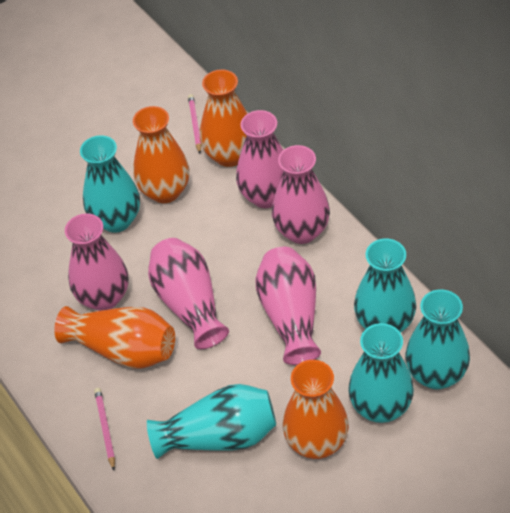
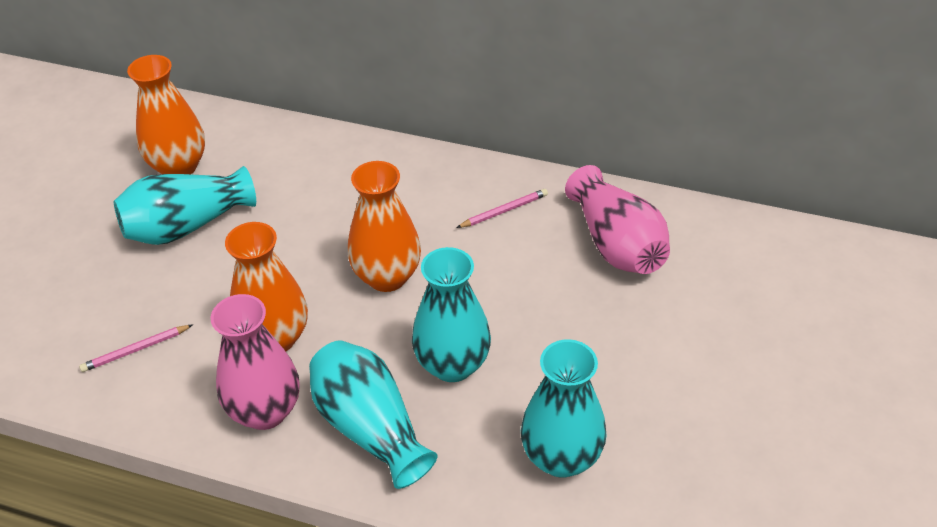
orange vase: 4 -> 3
pink vase: 5 -> 2
turquoise vase: 5 -> 4

